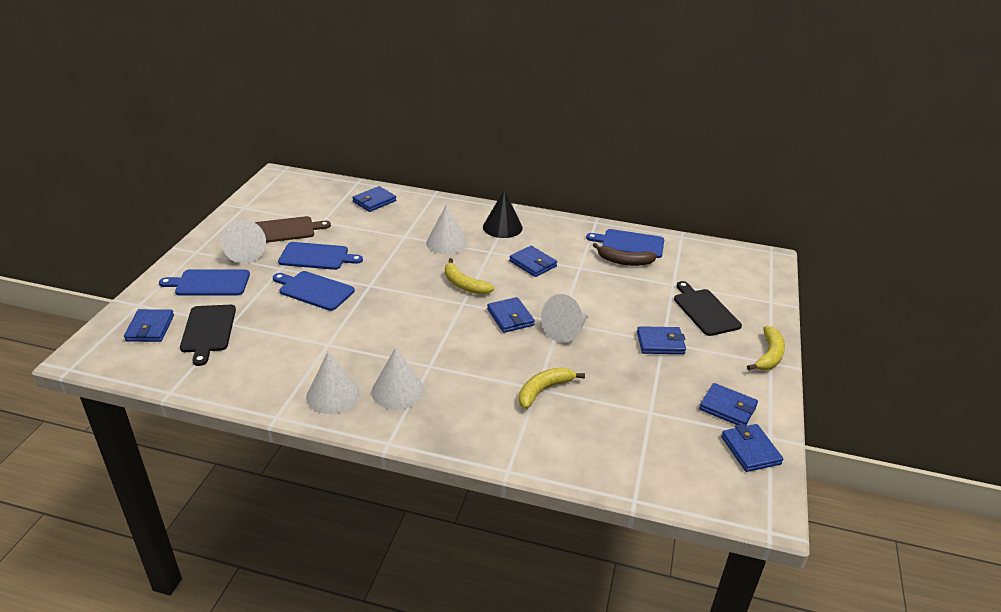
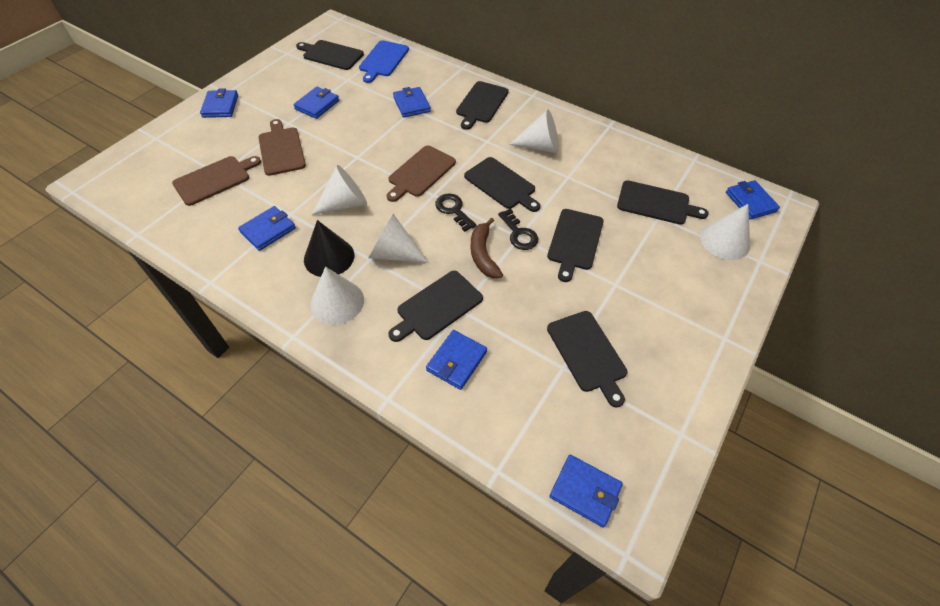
black cutting board: 2 -> 7
black key: 0 -> 2
blue cutting board: 4 -> 1
brown cutting board: 1 -> 3
yellow banana: 3 -> 0

